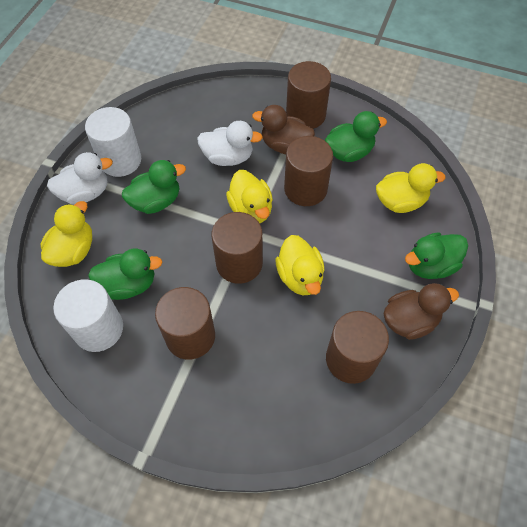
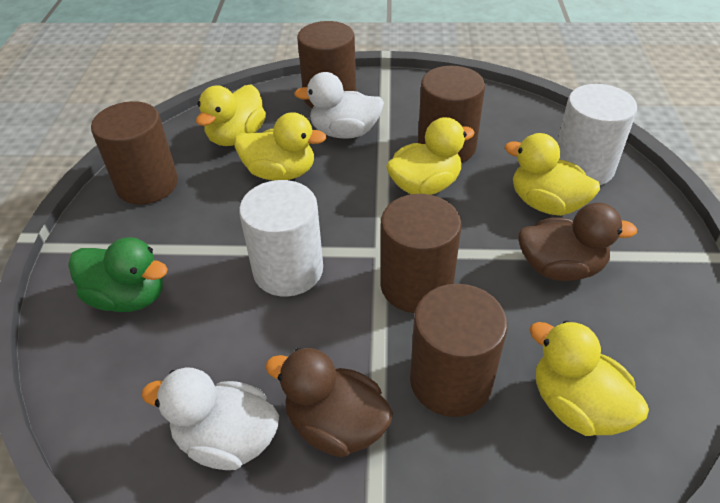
green duck: 4 -> 1
yellow duck: 4 -> 5

